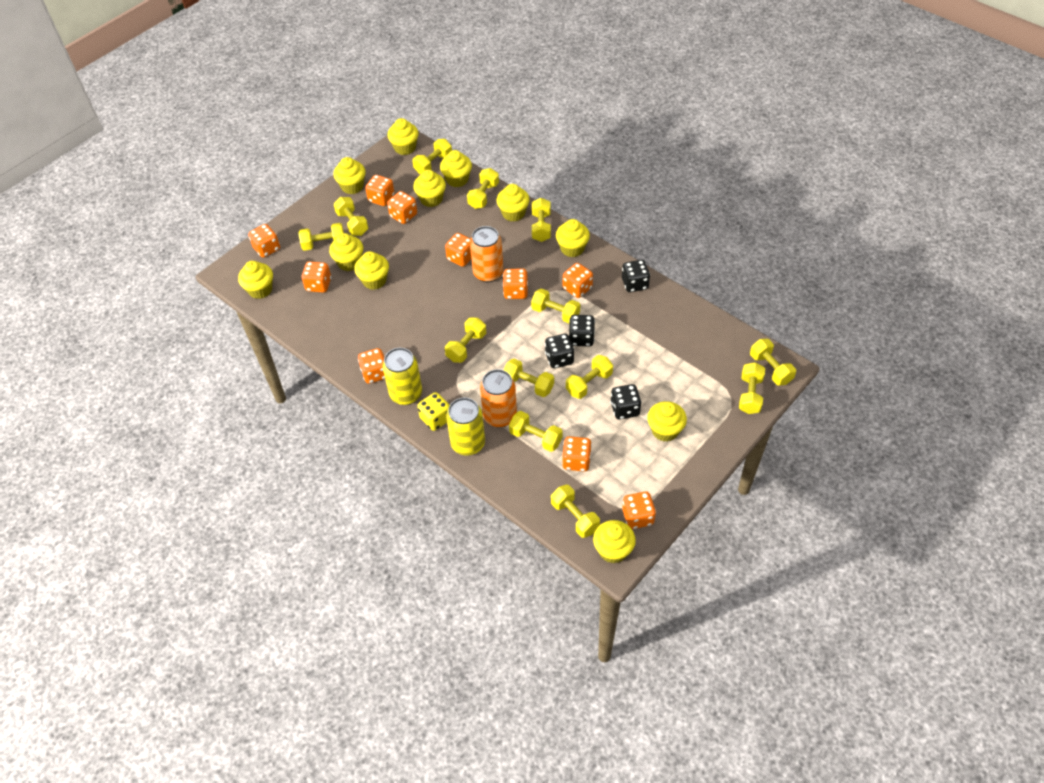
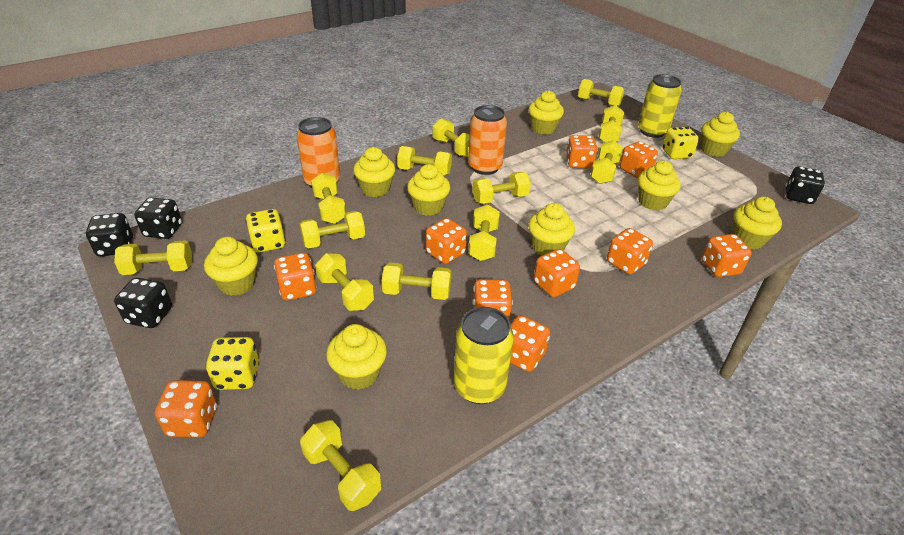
yellow cupcake: 11 -> 9
yellow dice: 1 -> 3

